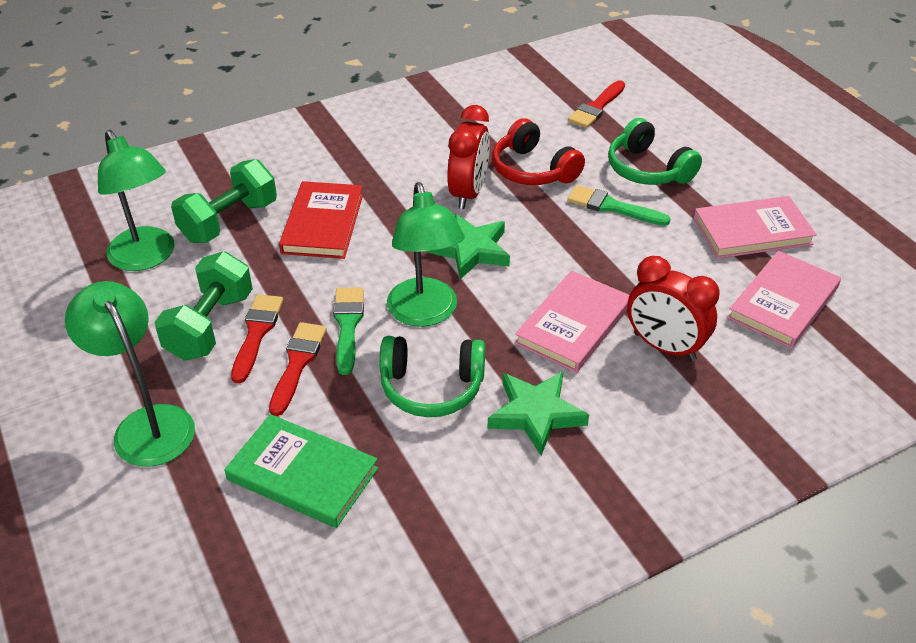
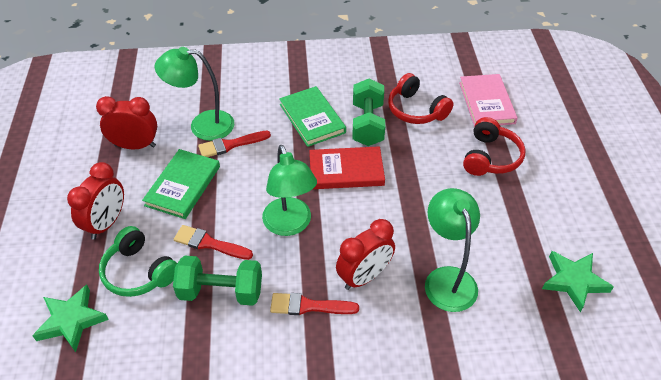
green book: 1 -> 2
green brush: 2 -> 0
green headphones: 2 -> 1
pink book: 3 -> 1
red clock: 2 -> 3
red headphones: 1 -> 2

